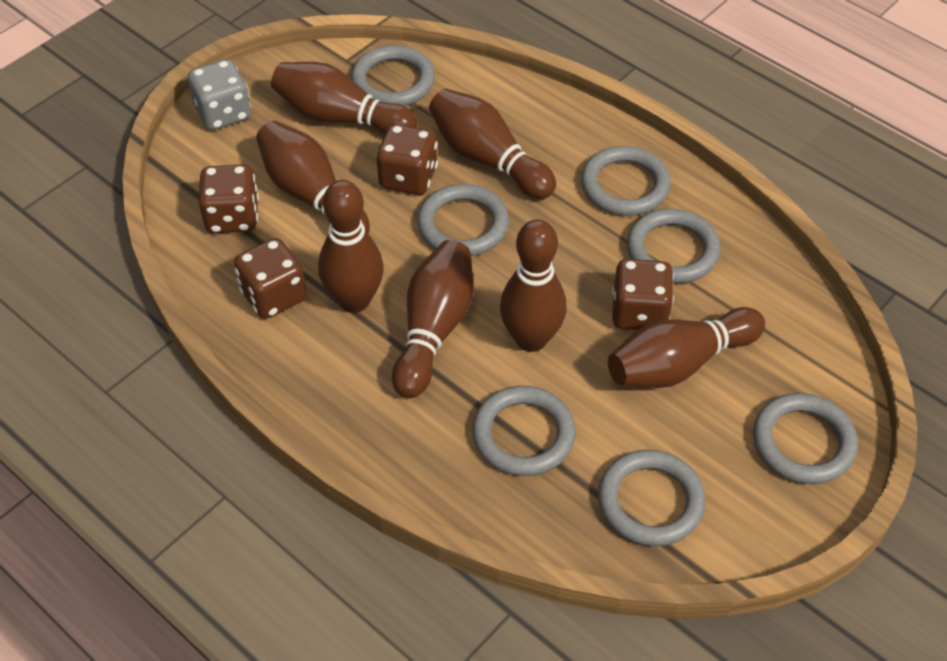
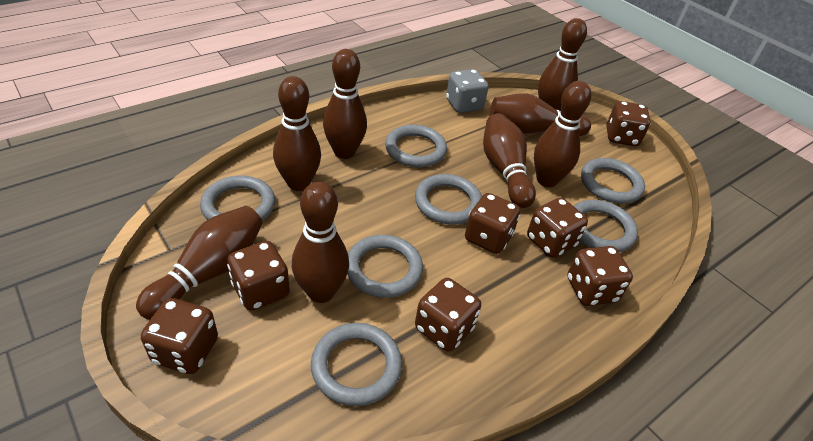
brown bowling pin: 7 -> 8
brown dice: 4 -> 7

